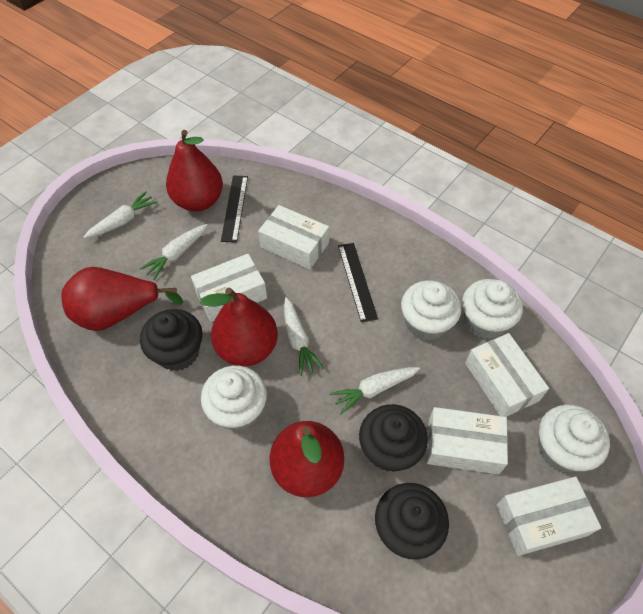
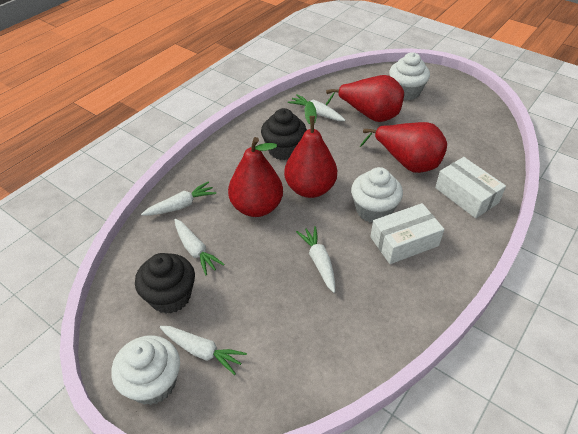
black cupcake: 3 -> 2
black ruler: 2 -> 0
white box: 5 -> 2
white carrot: 4 -> 5
white cupcake: 4 -> 3

